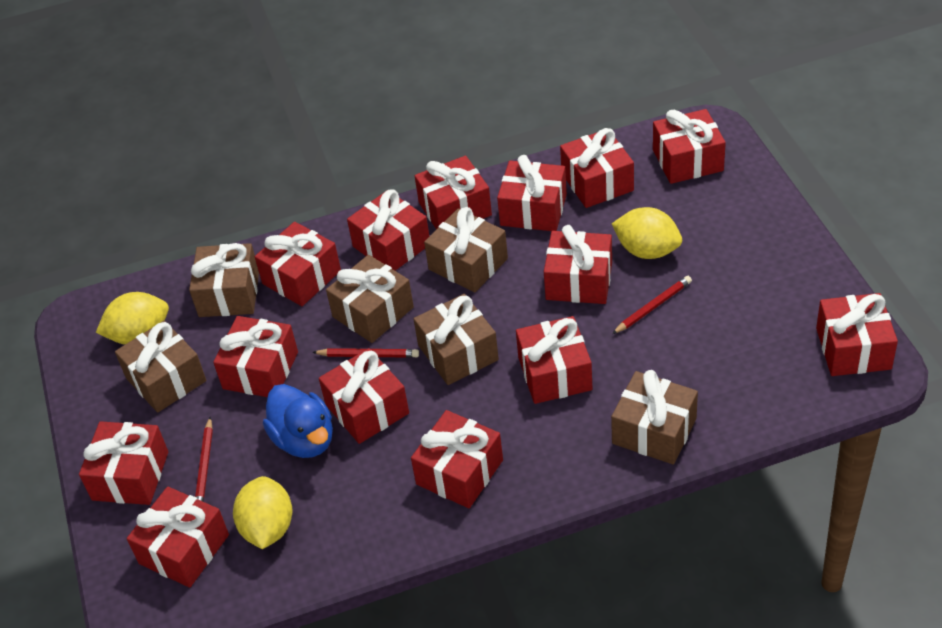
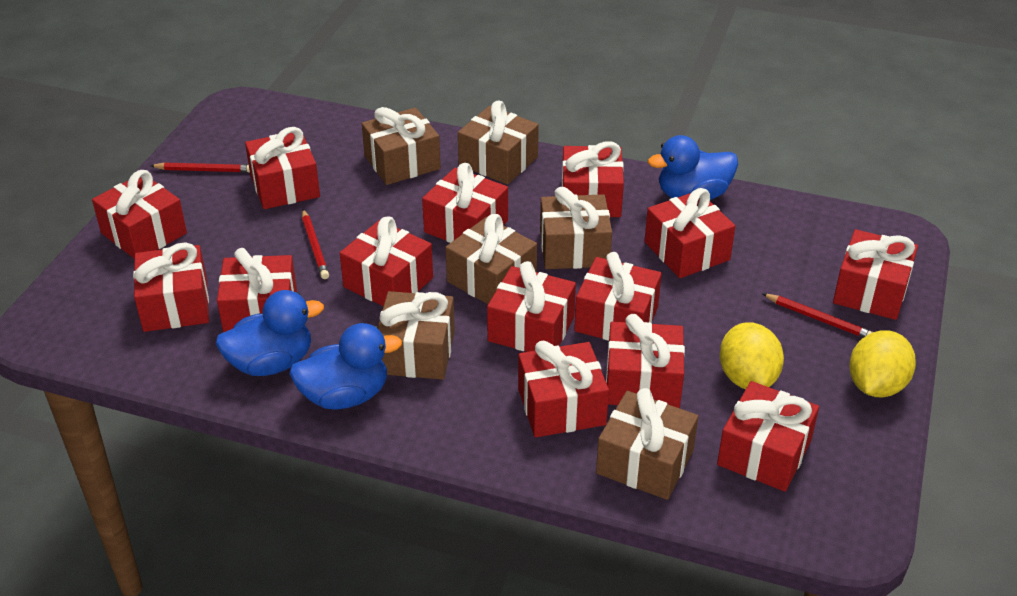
blue duck: 1 -> 3
yellow lemon: 3 -> 2

